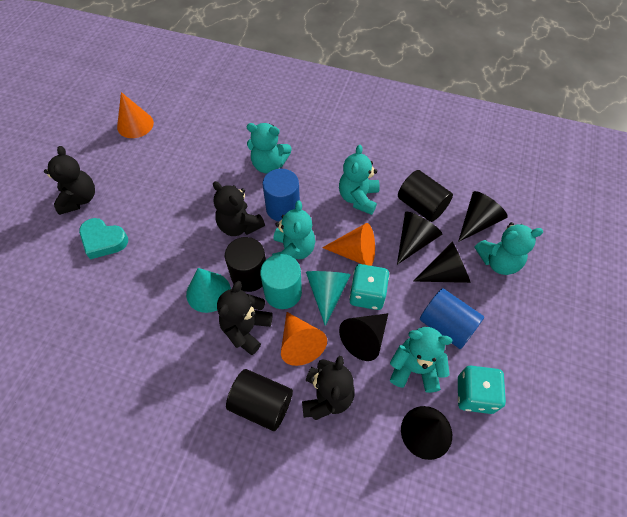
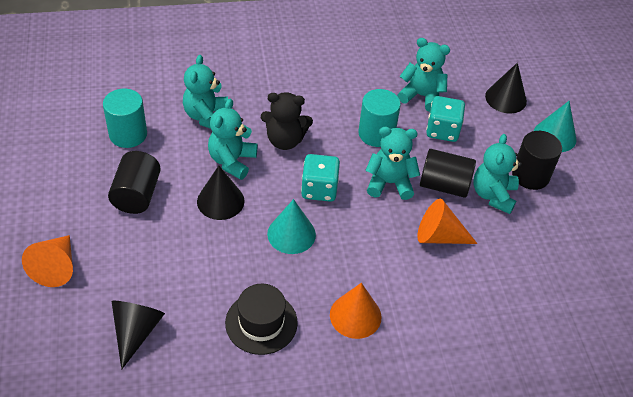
black cone: 5 -> 3
black hat: 0 -> 1
black teddy bear: 4 -> 1
blue cylinder: 2 -> 0
turquoise cylinder: 1 -> 2
turquoise heart: 1 -> 0

